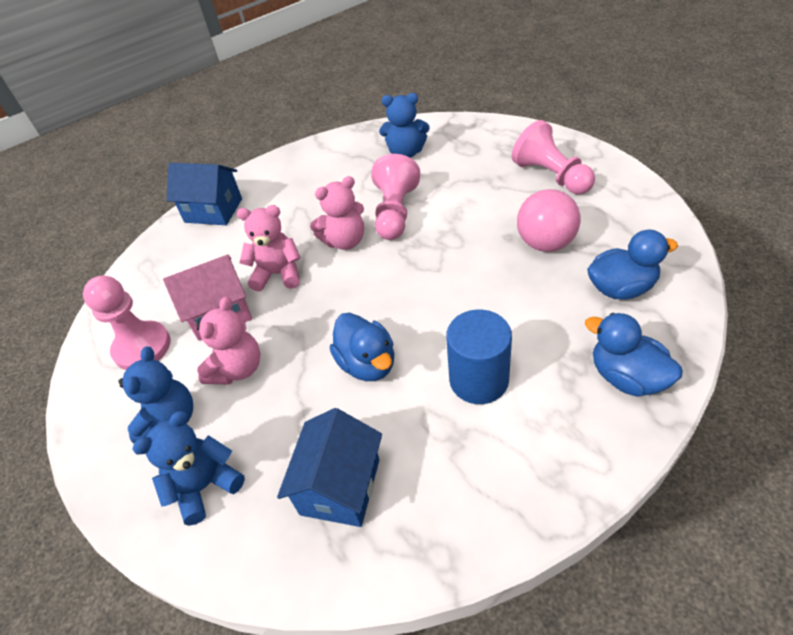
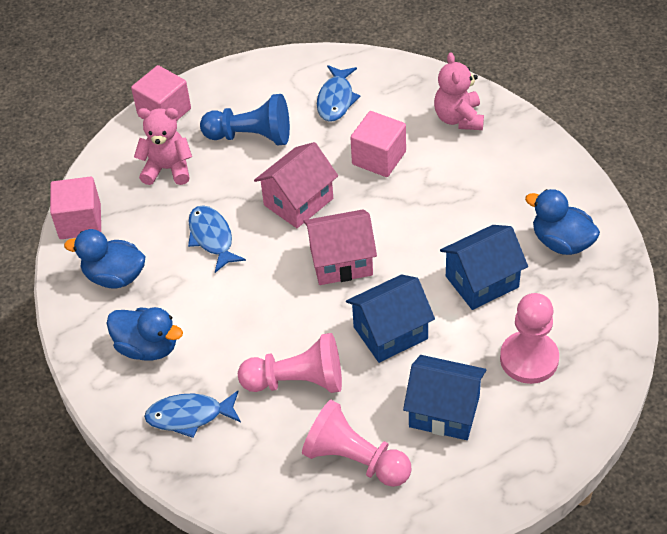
blue cylinder: 1 -> 0
blue fish: 0 -> 3
blue house: 2 -> 3
blue pawn: 0 -> 1
blue teddy bear: 3 -> 0
pink ball: 1 -> 0
pink cube: 0 -> 3
pink house: 1 -> 2
pink teddy bear: 3 -> 2

